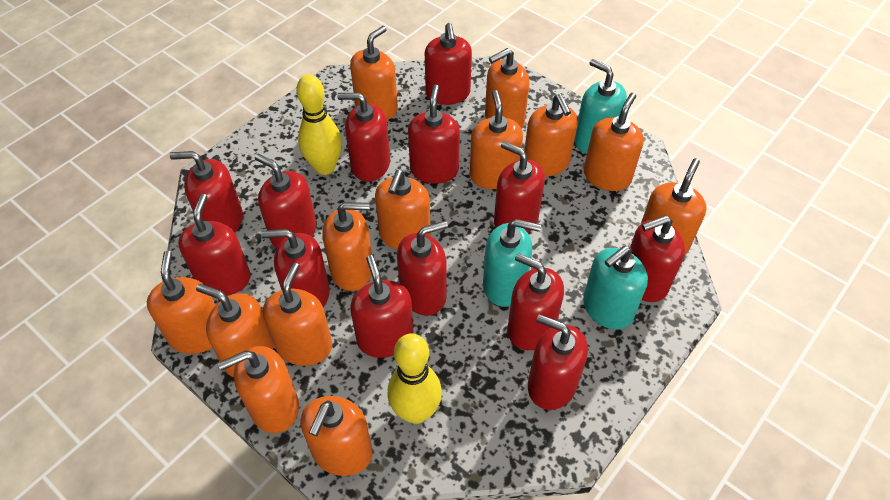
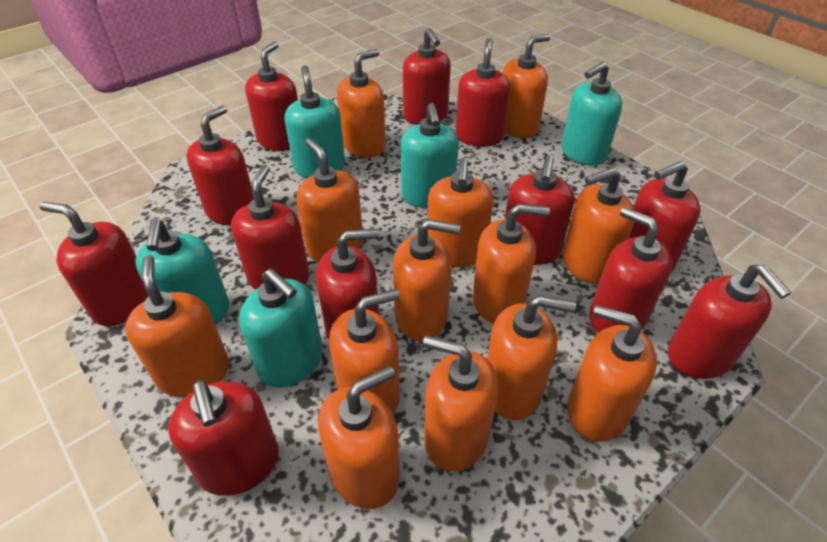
red soap dispenser: 13 -> 12
turquoise soap dispenser: 3 -> 5
yellow bowling pin: 2 -> 0

